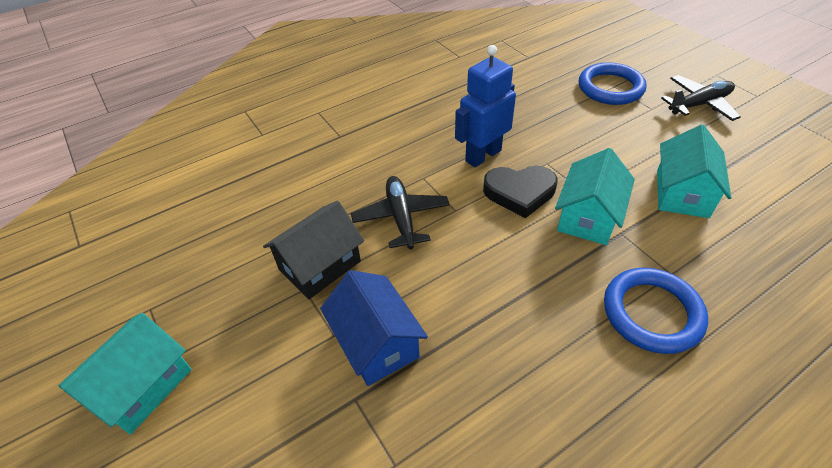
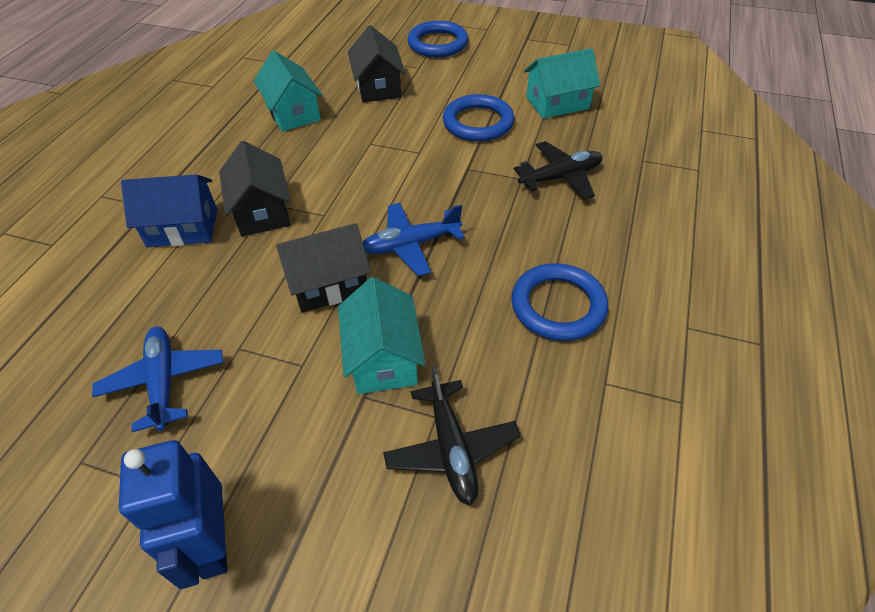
black heart: 1 -> 0
black house: 1 -> 3
blue plane: 0 -> 2
blue ring: 2 -> 3

